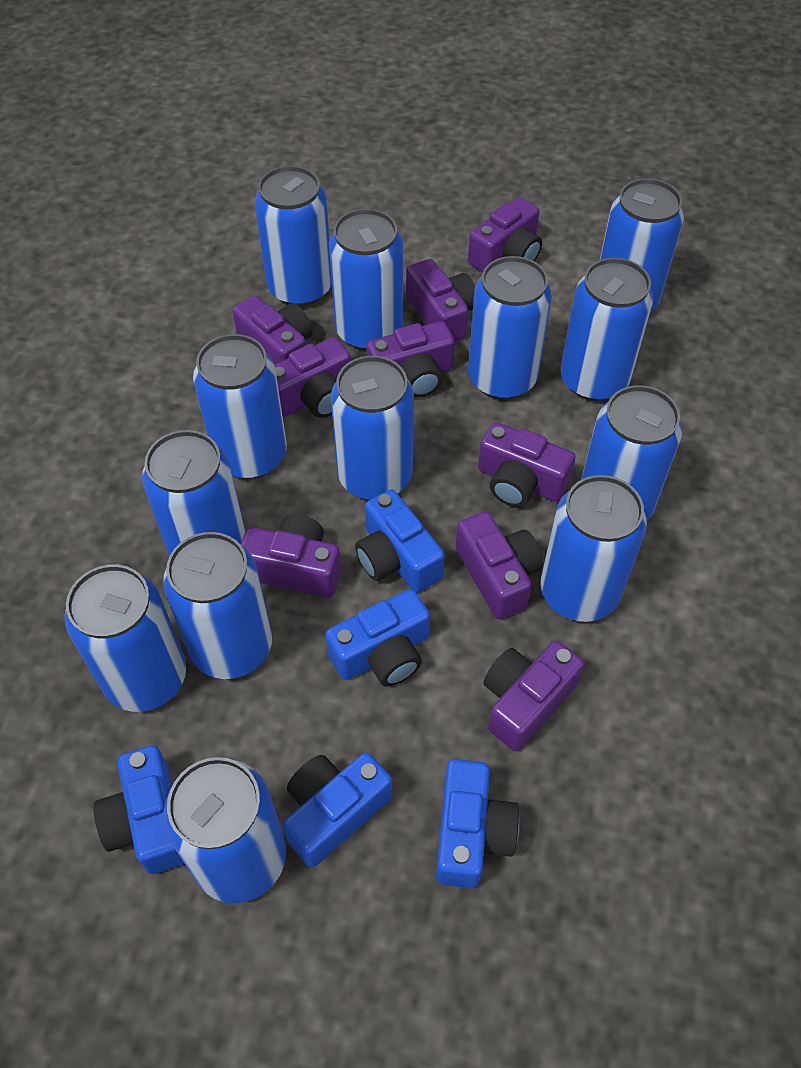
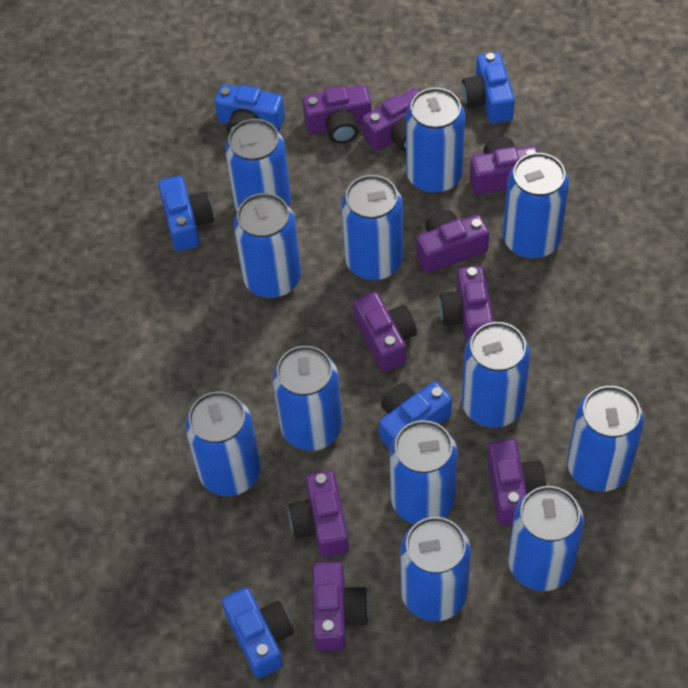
blue can: 13 -> 12

